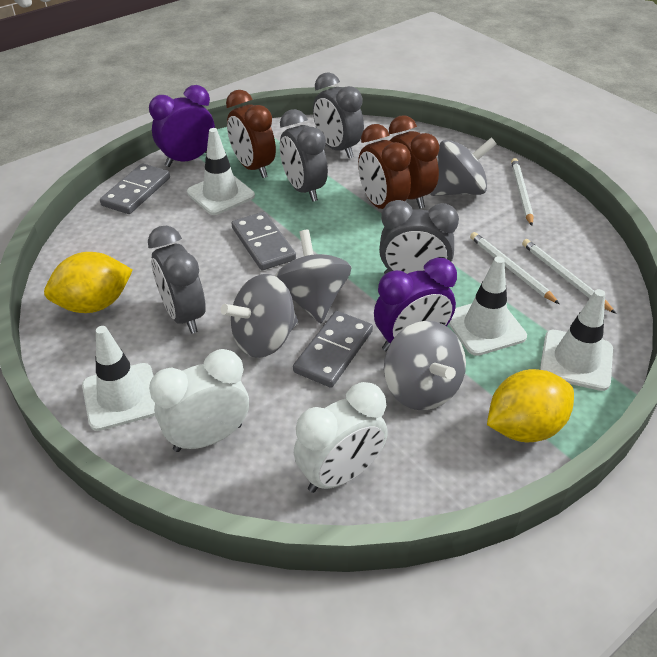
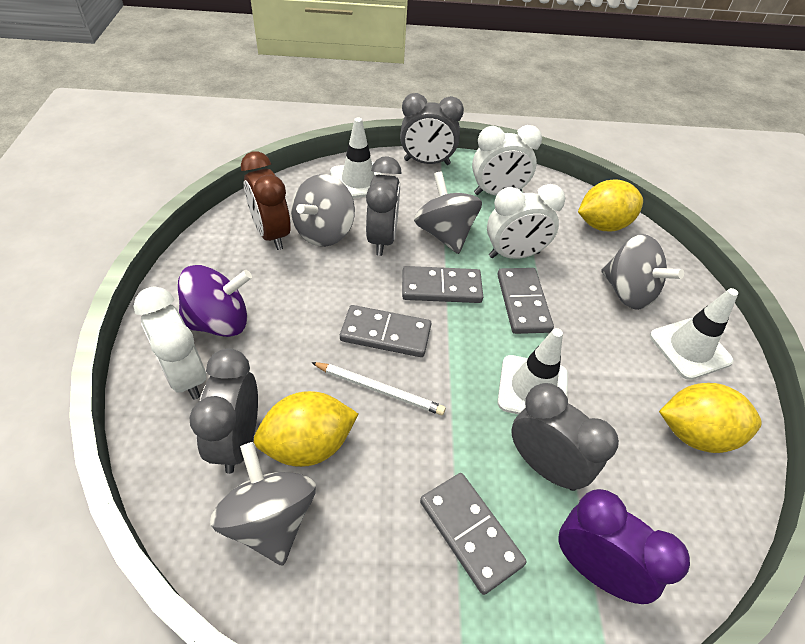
brown clock: 3 -> 1
grey domino: 3 -> 4
purple clock: 2 -> 1
purple spinning top: 0 -> 1
white clock: 2 -> 3
white pencil: 3 -> 1
white traffic cone: 4 -> 3
yellow lemon: 2 -> 3

